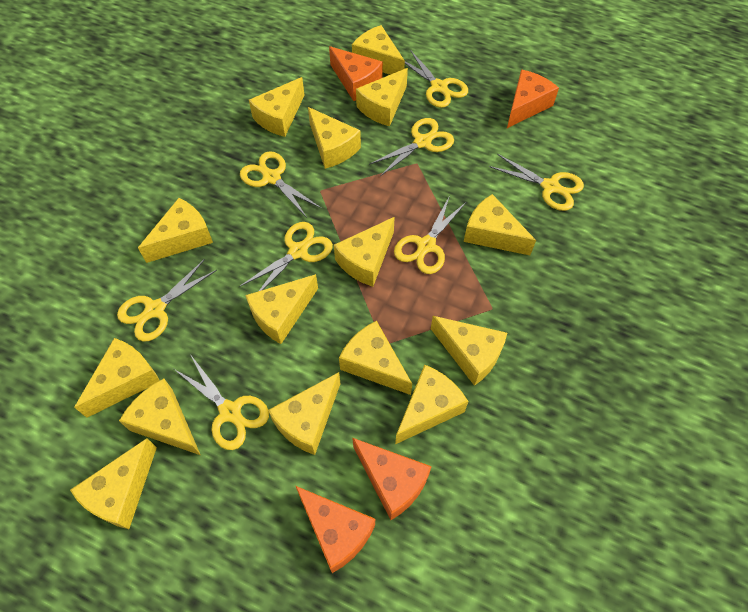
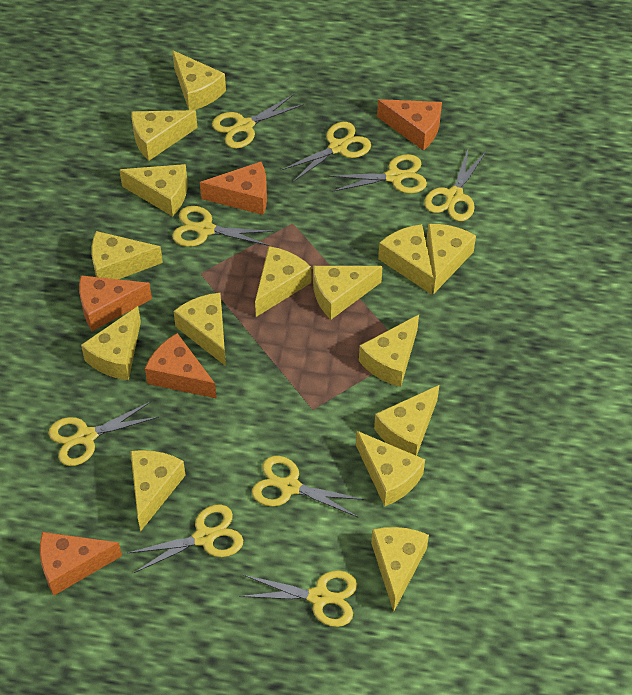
orange cheese: 4 -> 5
yellow scissors: 8 -> 9

